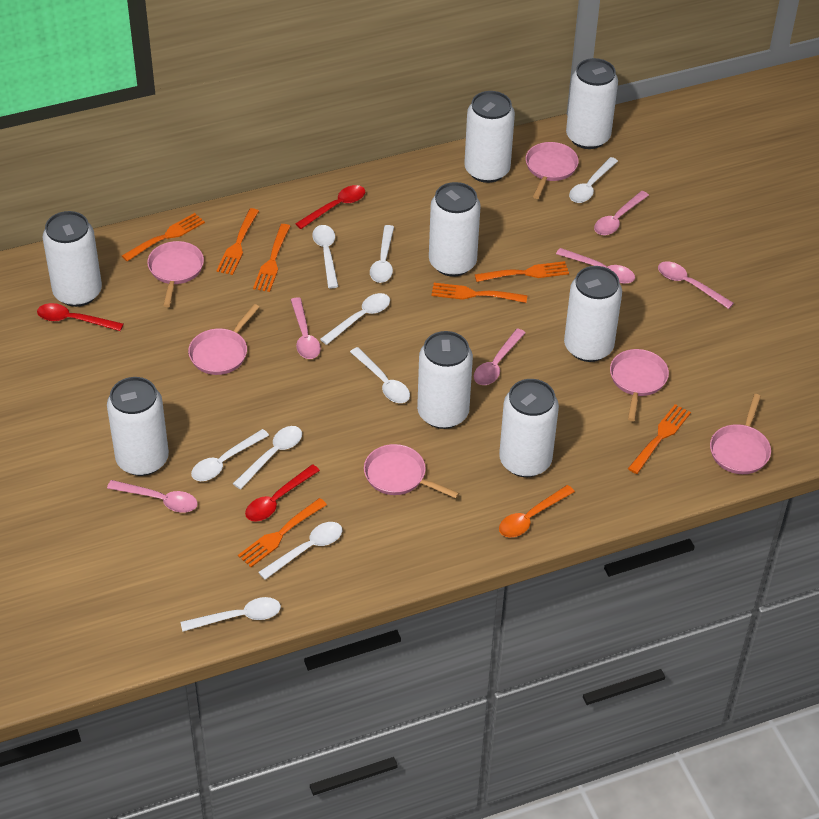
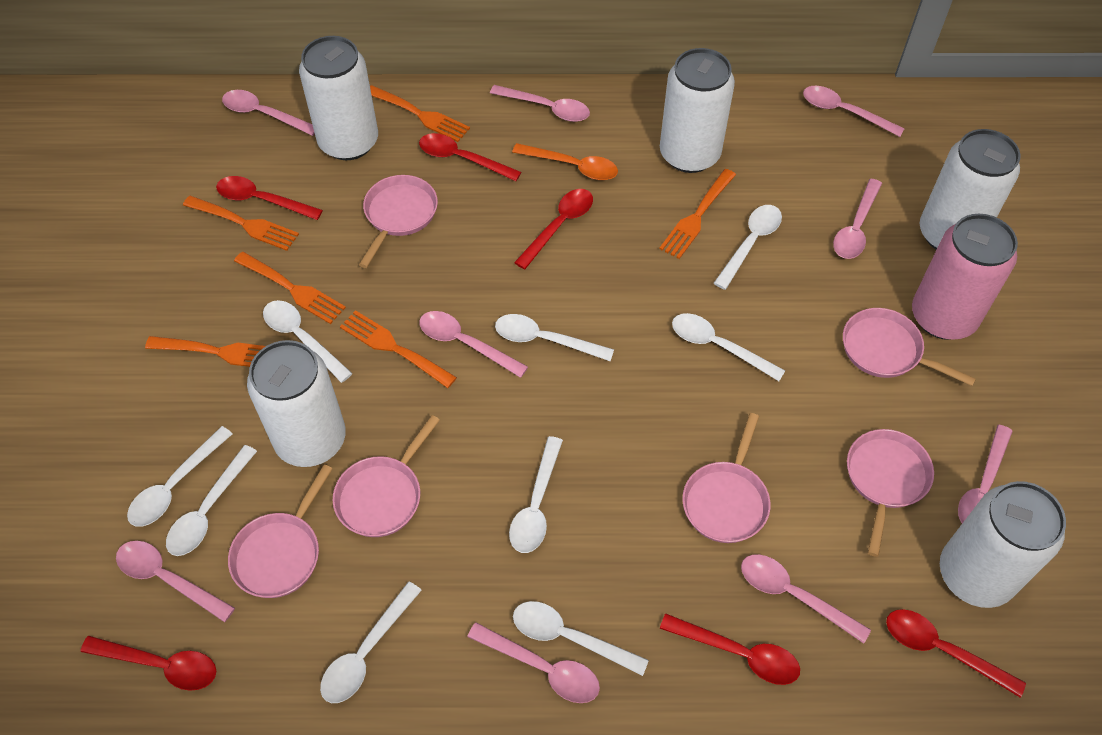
orange fork: 7 -> 6
pink can: 0 -> 1
pink spoon: 6 -> 9
red spoon: 3 -> 6
white can: 8 -> 5

